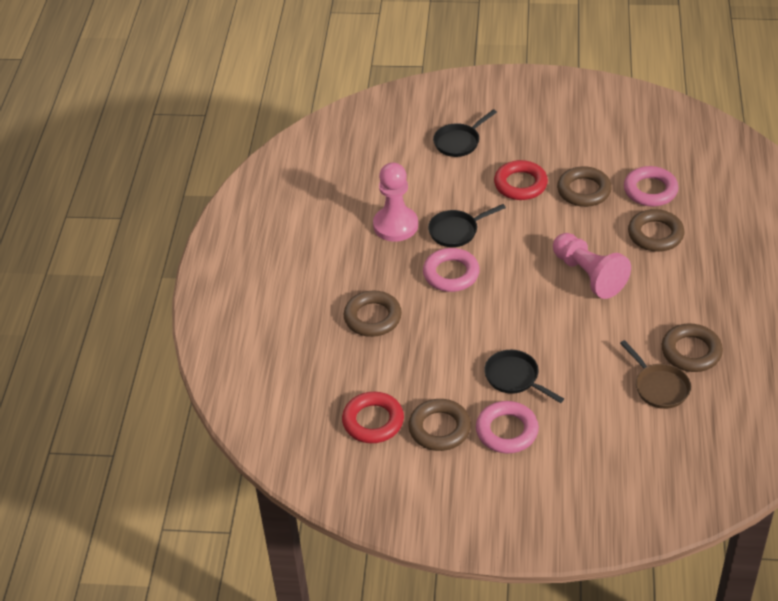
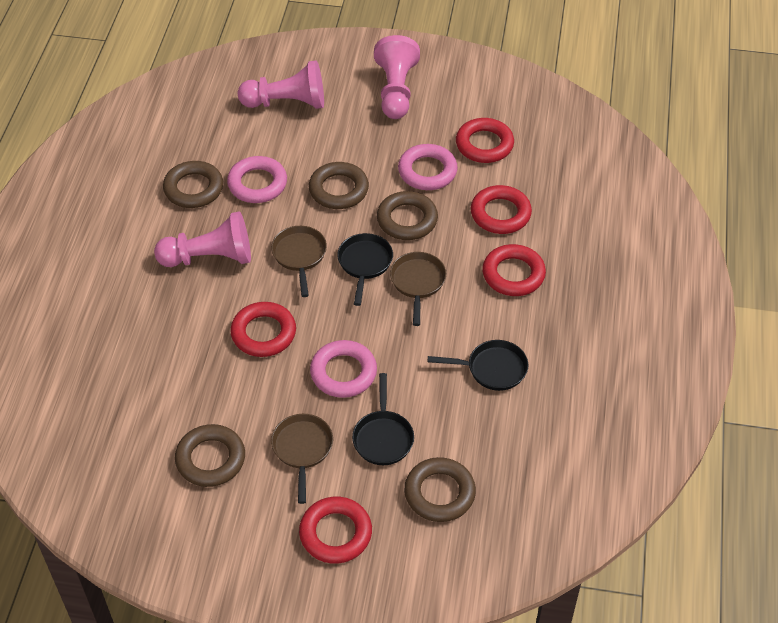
brown pan: 1 -> 3
pink pawn: 2 -> 3
red ring: 2 -> 5

